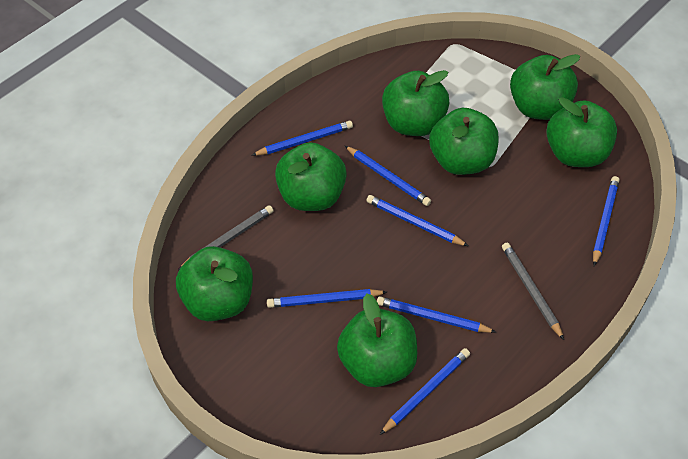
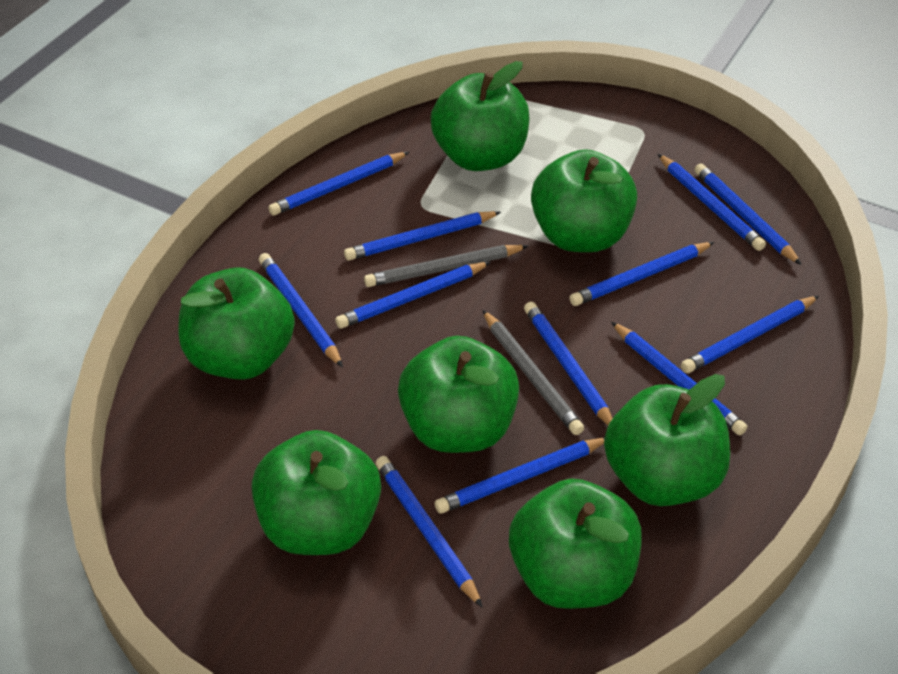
blue pencil: 7 -> 12

